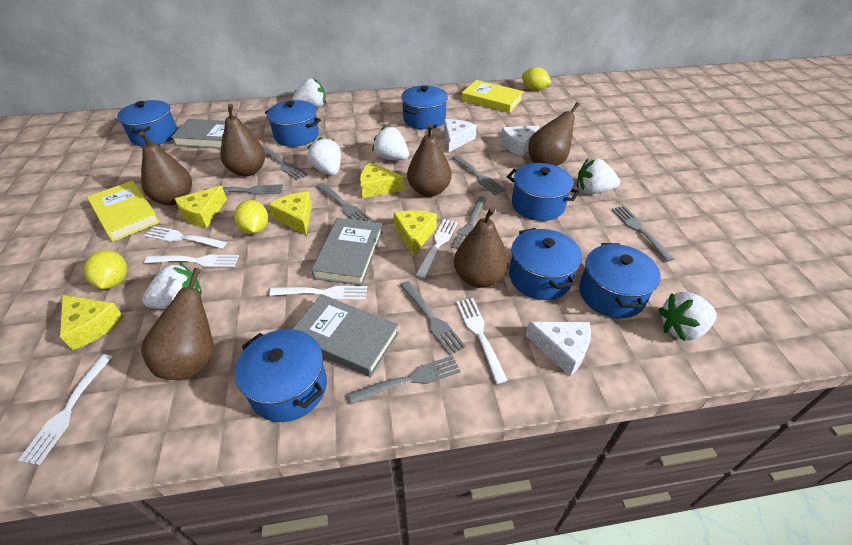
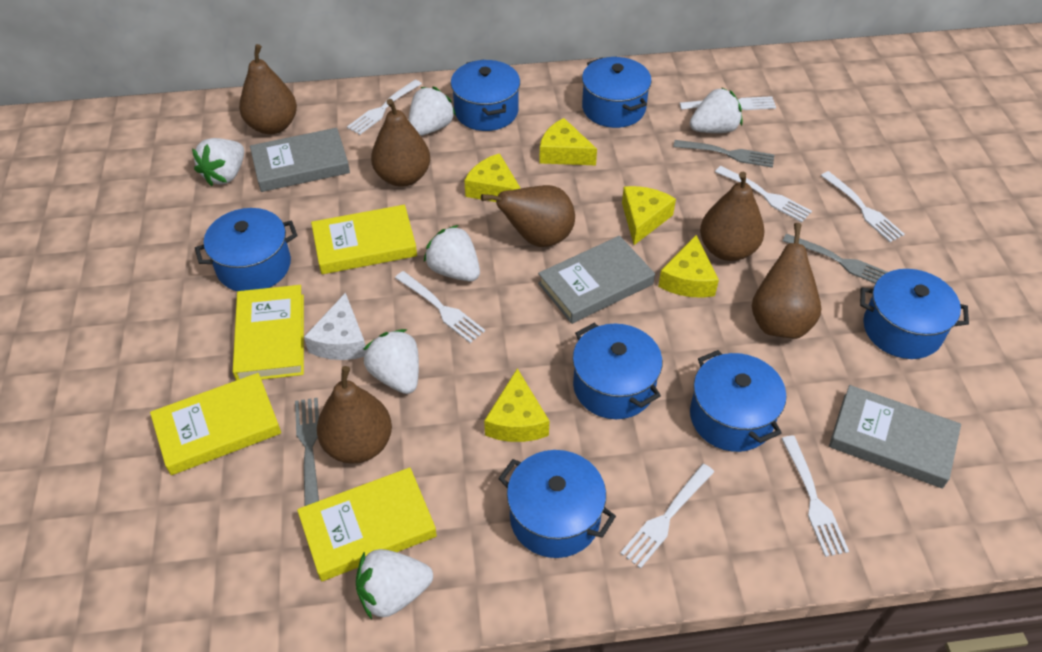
grey fork: 8 -> 3
white cheese: 3 -> 1
white fork: 6 -> 7
yellow book: 2 -> 4
yellow lemon: 3 -> 0

